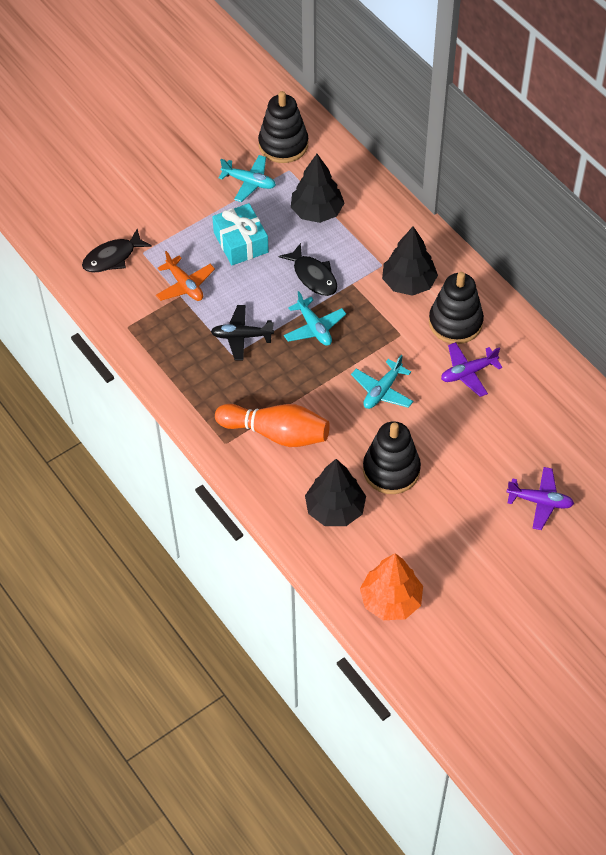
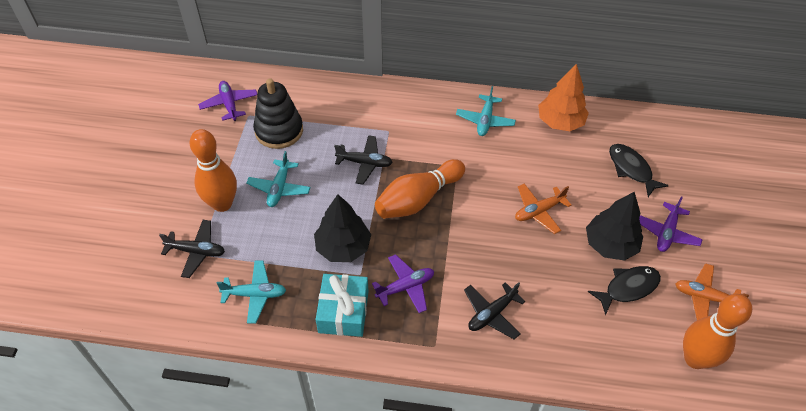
black plane: 1 -> 3
black stacking toy: 3 -> 1
black tree: 3 -> 2
orange bowling pin: 1 -> 3
orange plane: 1 -> 2
purple plane: 2 -> 3

